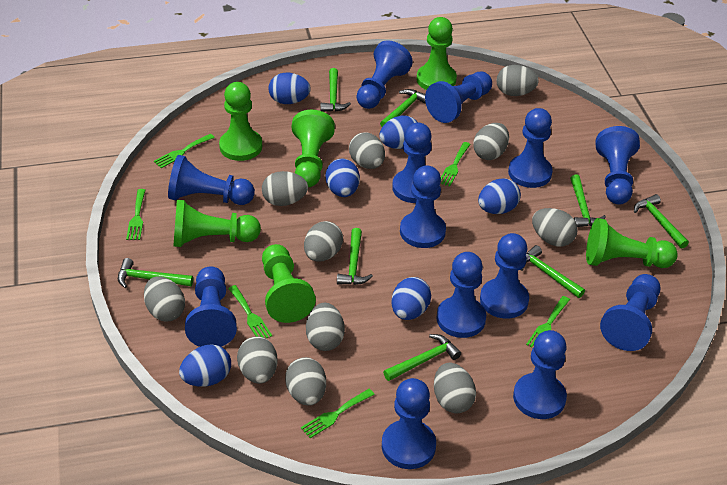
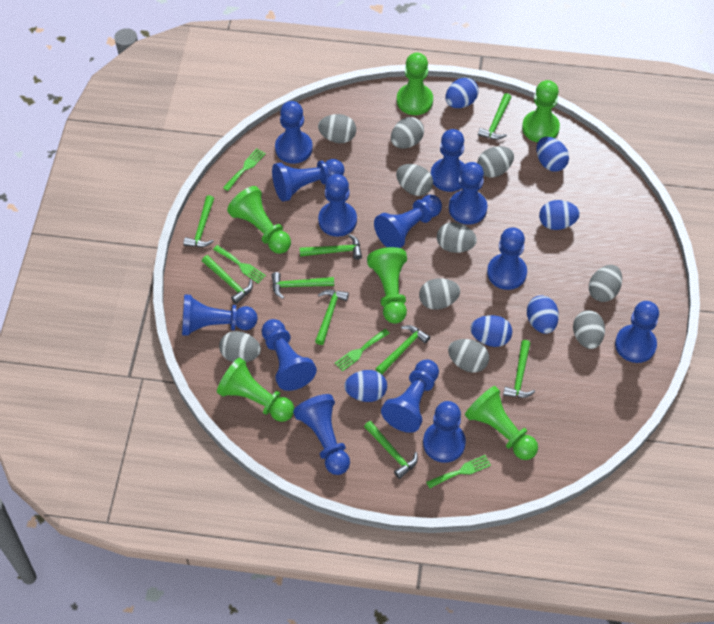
green fork: 6 -> 4
green hammer: 8 -> 9
grey egg: 11 -> 10

